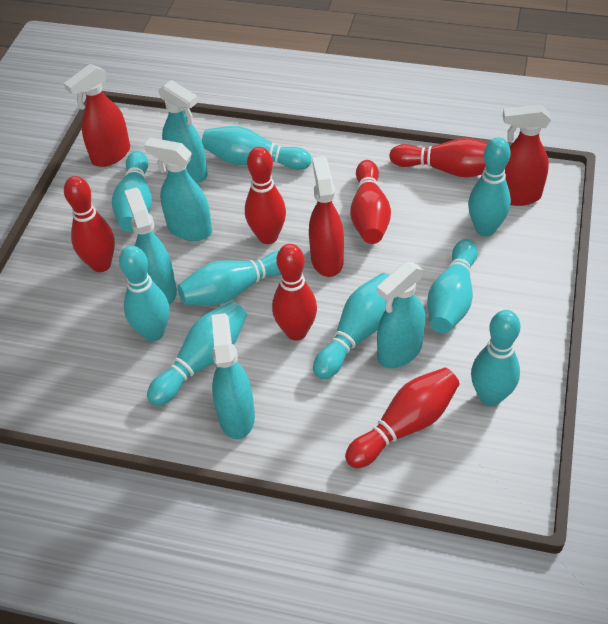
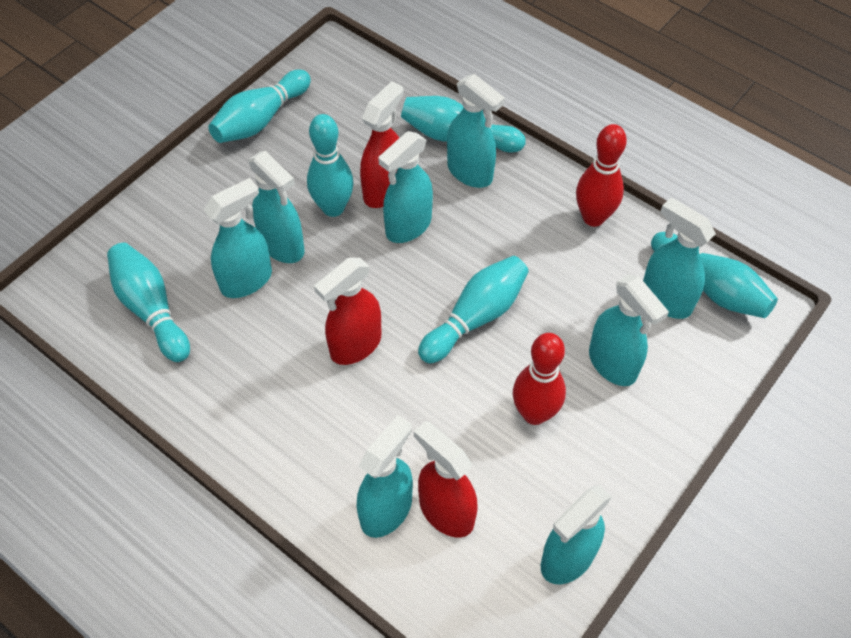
red bowling pin: 6 -> 2
turquoise bowling pin: 9 -> 6
turquoise spray bottle: 5 -> 8

